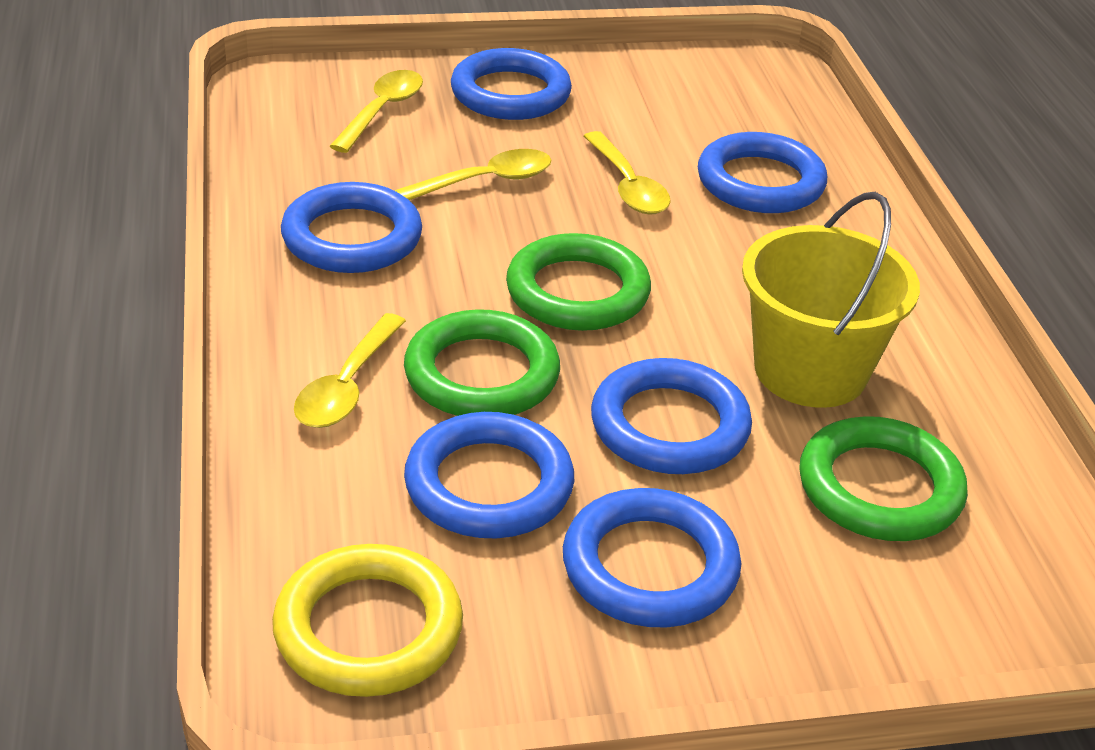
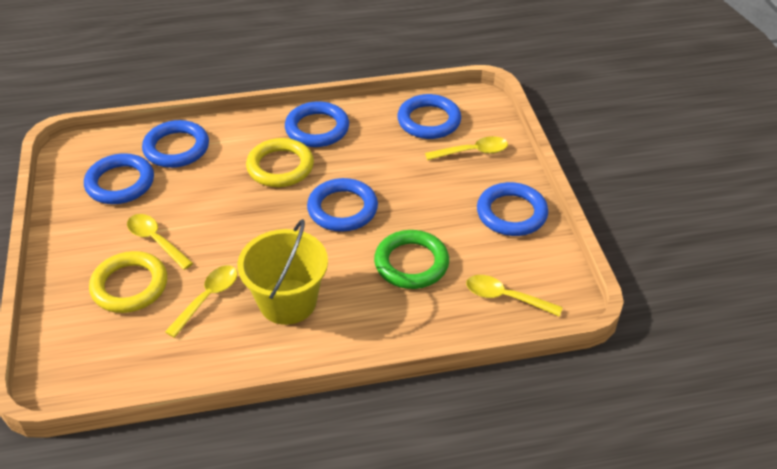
green ring: 3 -> 1
yellow ring: 1 -> 2

